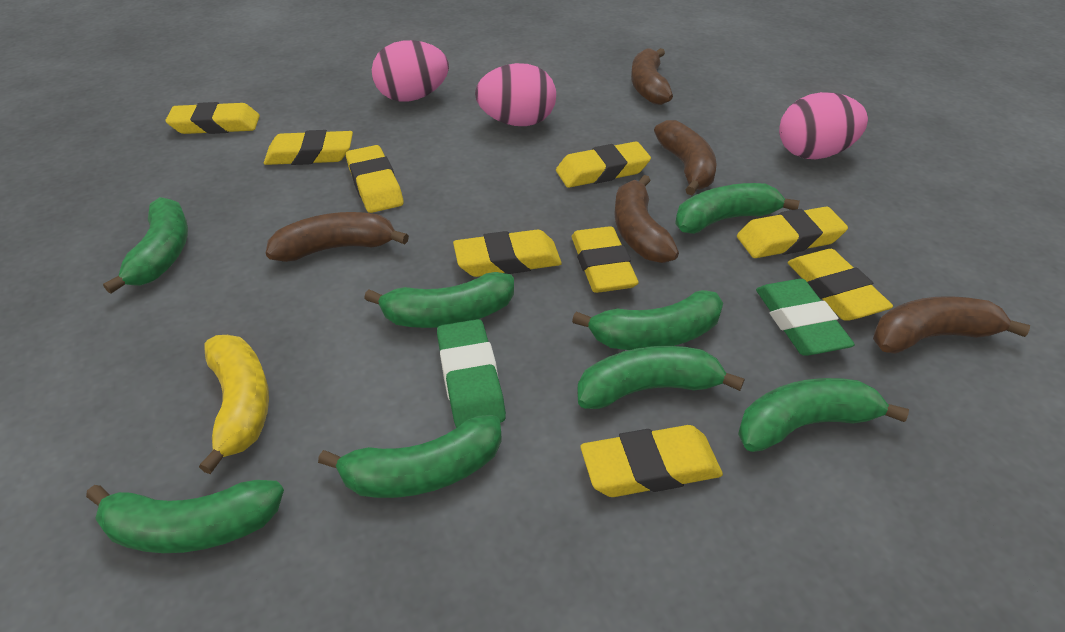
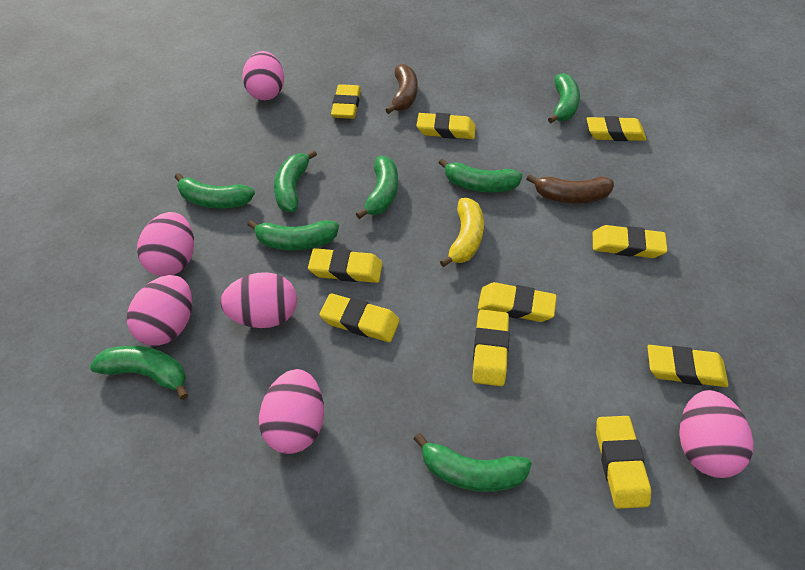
brown banana: 5 -> 2
green eraser: 2 -> 0
pink egg: 3 -> 6
yellow eraser: 9 -> 10

